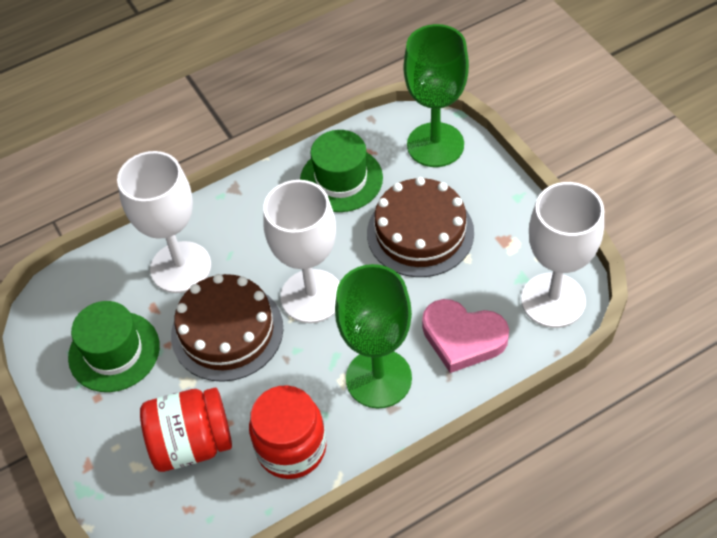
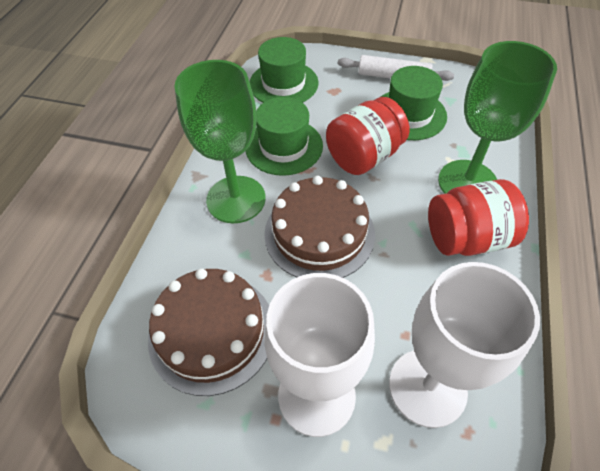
green hat: 2 -> 3
pink heart: 1 -> 0
white goblet: 3 -> 2
white rolling pin: 0 -> 1

